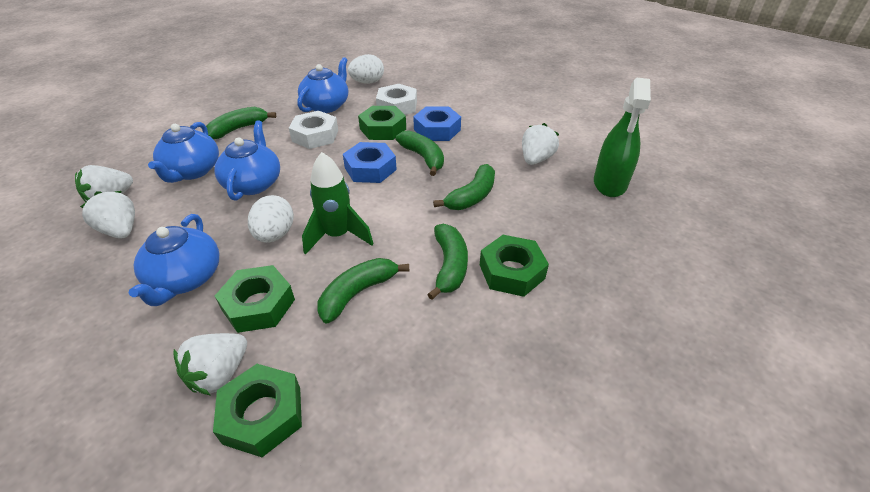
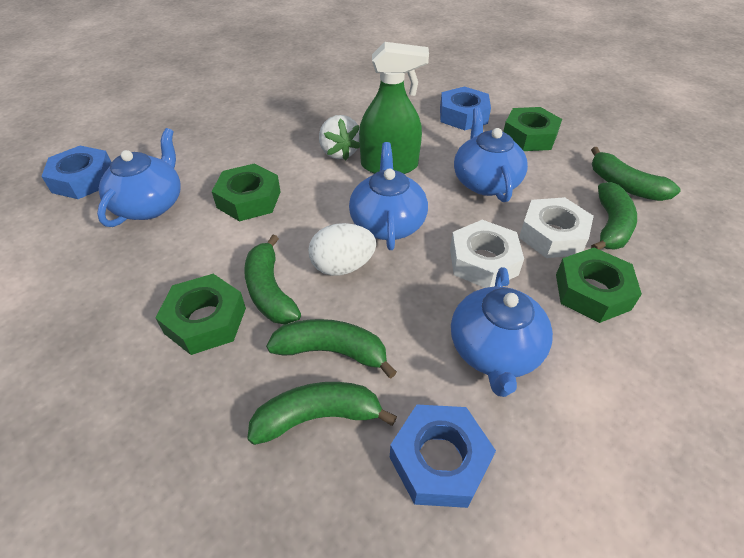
blue nut: 2 -> 3
green rocket: 1 -> 0
white egg: 2 -> 1
white strawberry: 4 -> 1

